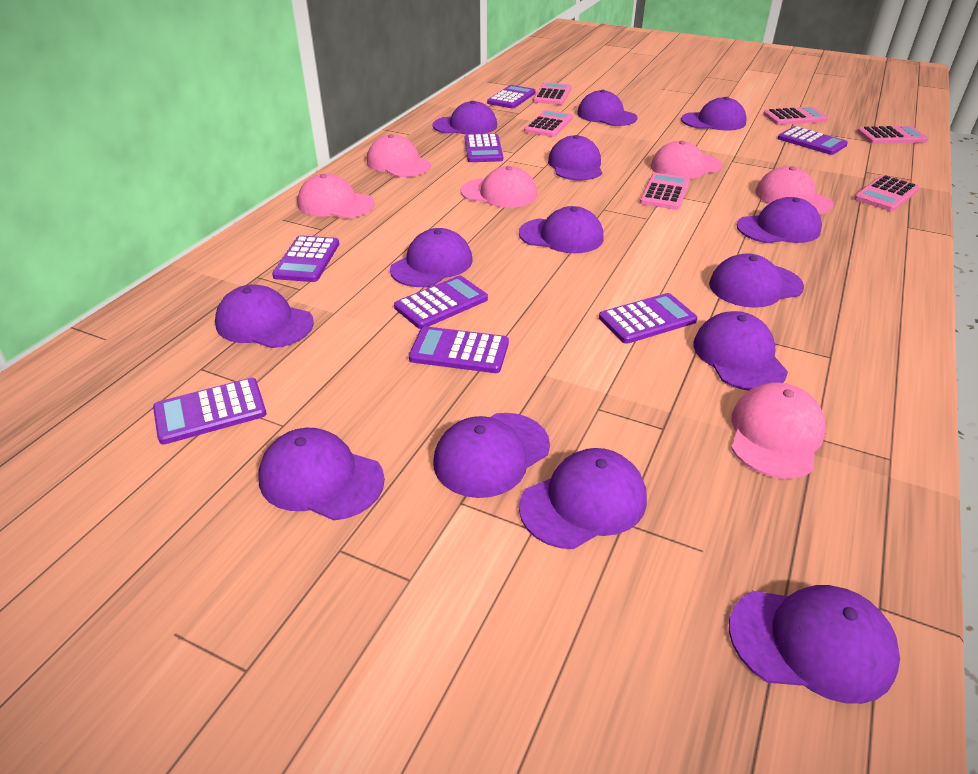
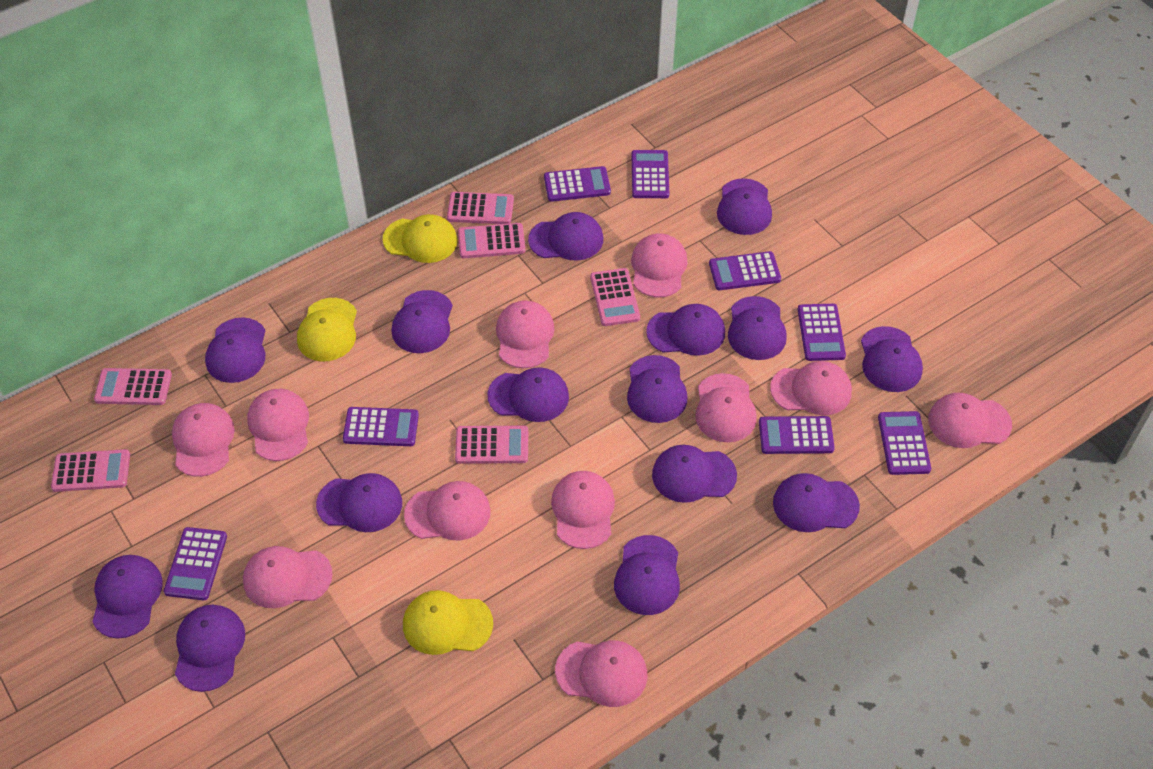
pink cap: 6 -> 11
purple cap: 14 -> 15
yellow cap: 0 -> 3

